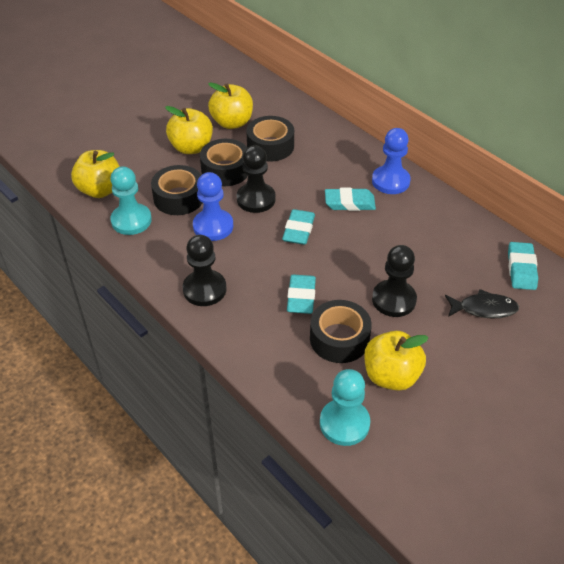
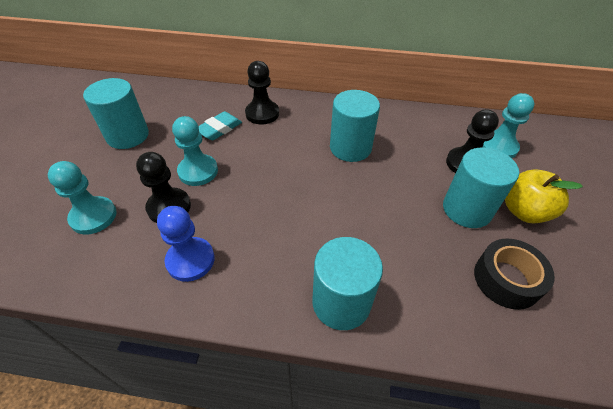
black fish: 1 -> 0
black tape: 4 -> 1
blue pawn: 2 -> 1
turquoise cylinder: 0 -> 4
turquoise eraser: 4 -> 1
turquoise pawn: 2 -> 3
yellow apple: 4 -> 1

